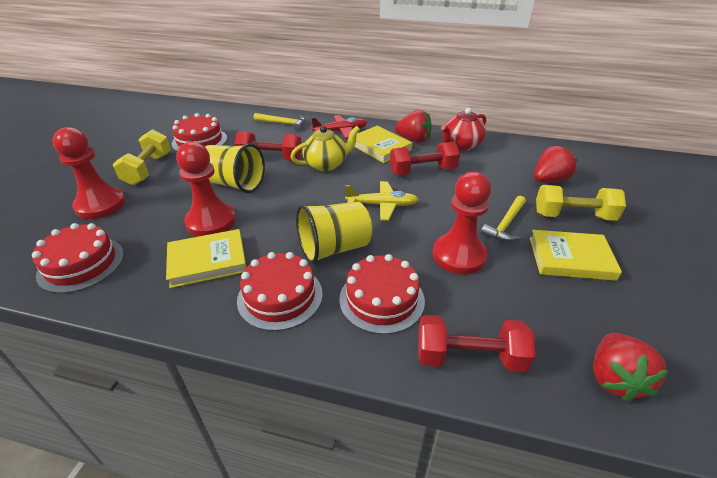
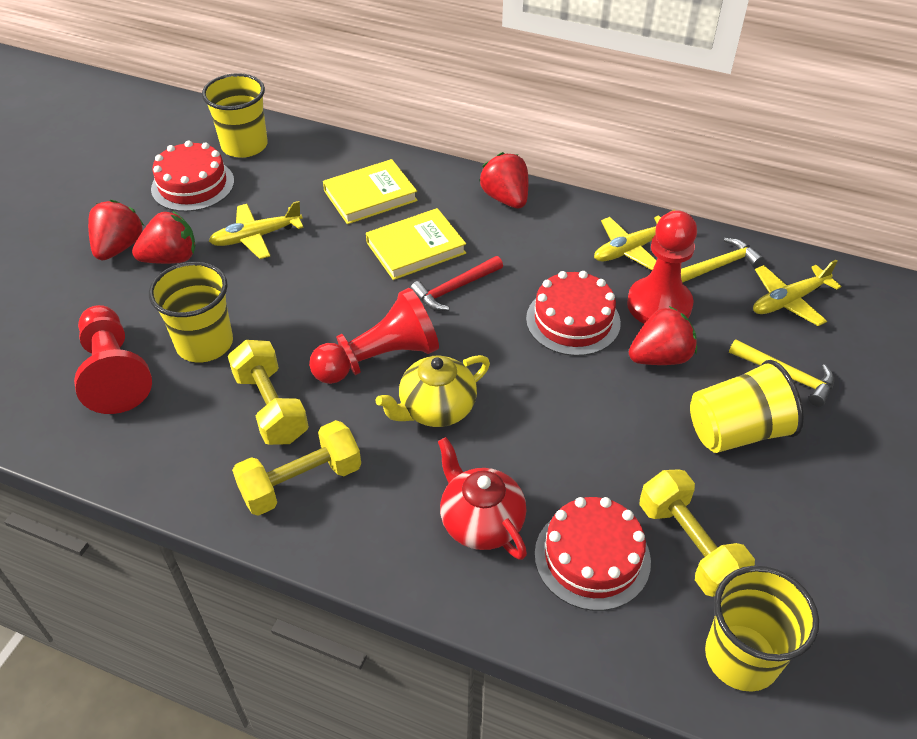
red cake: 4 -> 3
red dumbbell: 3 -> 0
red hammer: 0 -> 1
red plane: 1 -> 0
red strawberry: 3 -> 4
yellow book: 3 -> 2
yellow cup: 2 -> 4
yellow dumbbell: 2 -> 3
yellow plane: 1 -> 3

